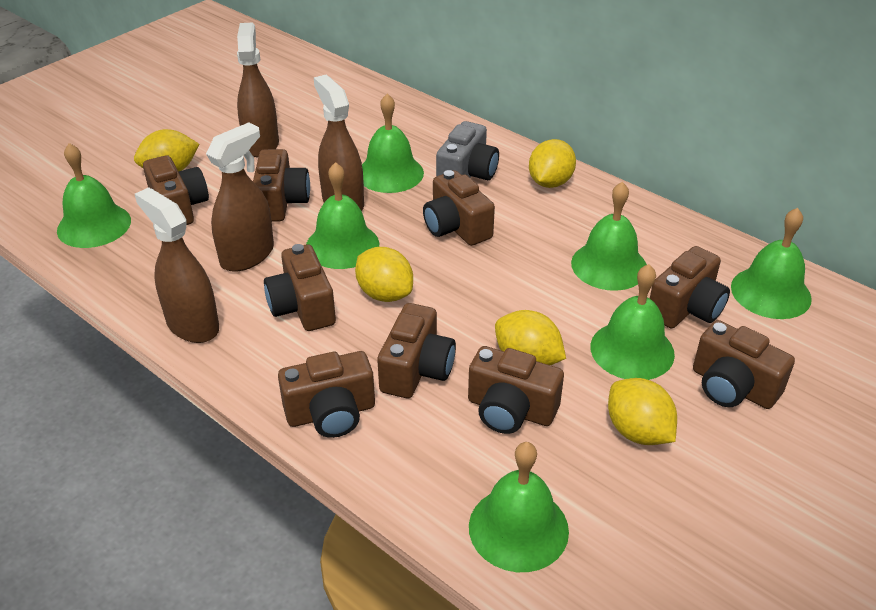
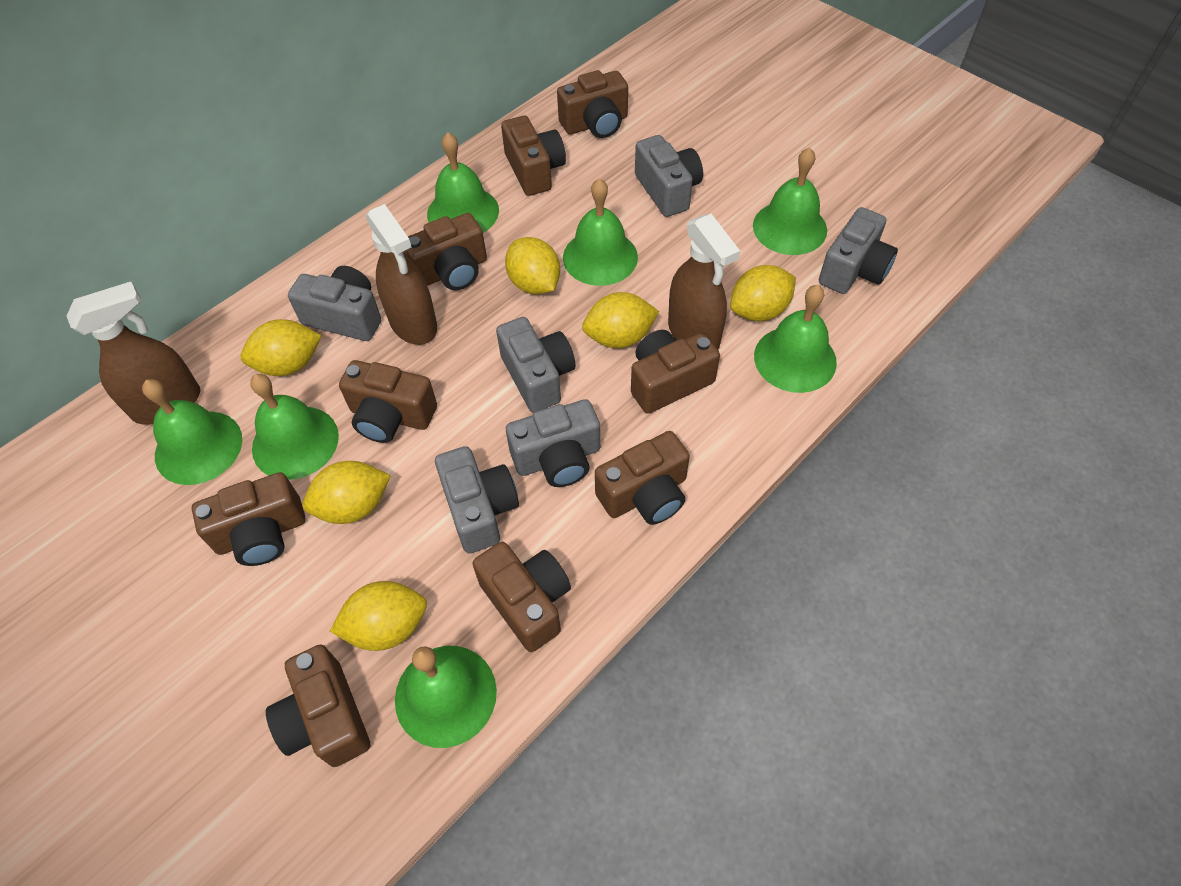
brown spray bottle: 4 -> 3
grey camera: 1 -> 6
yellow lemon: 5 -> 6

